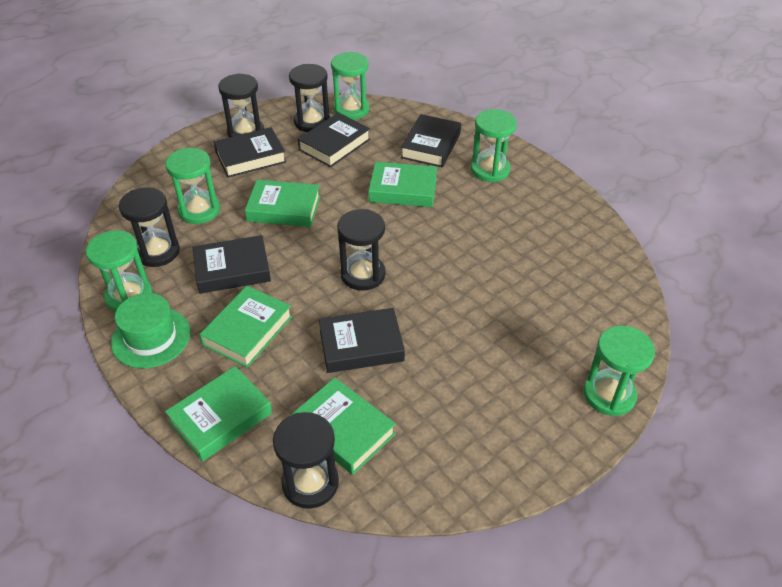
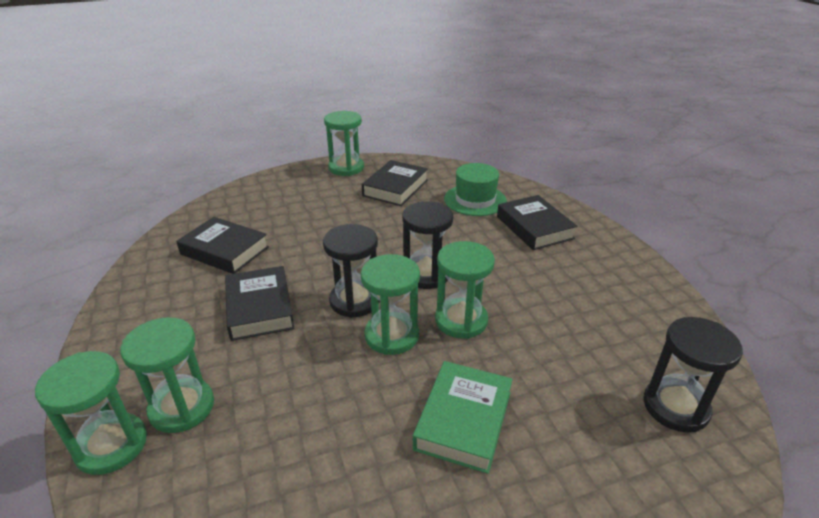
black book: 5 -> 4
black hourglass: 5 -> 3
green book: 5 -> 1

